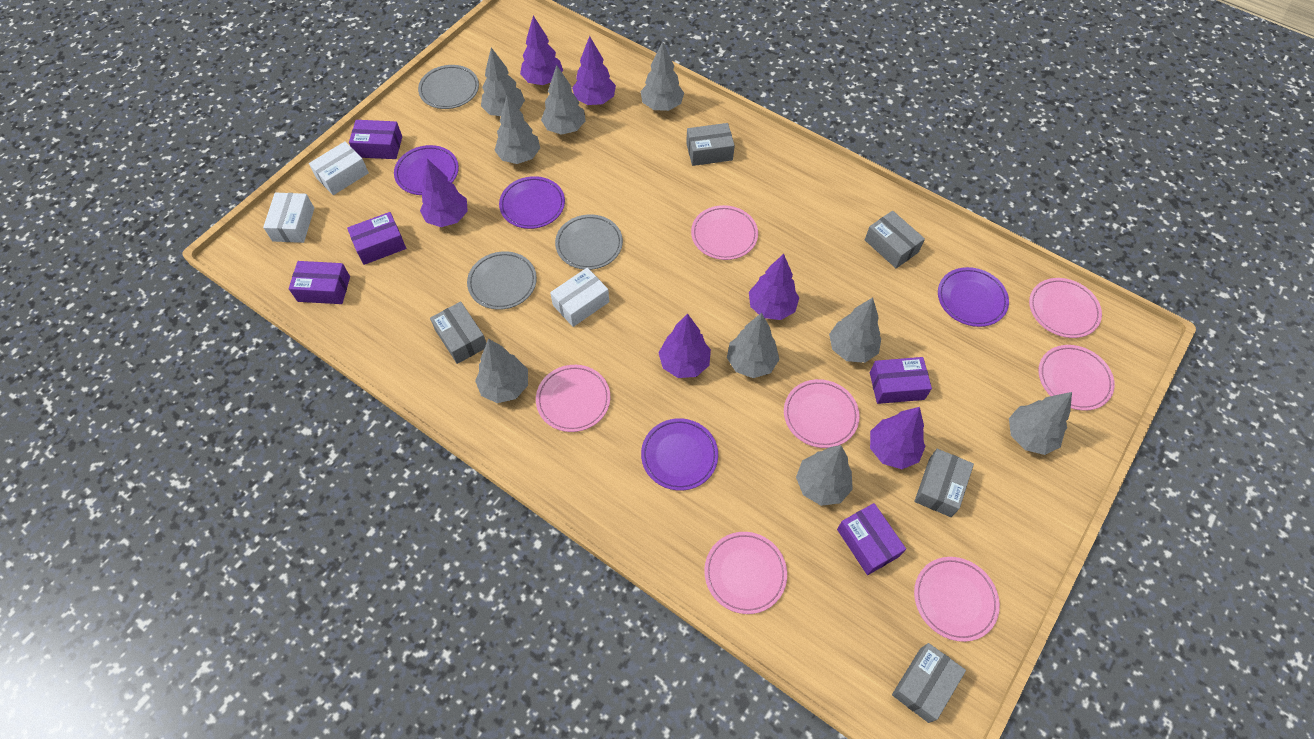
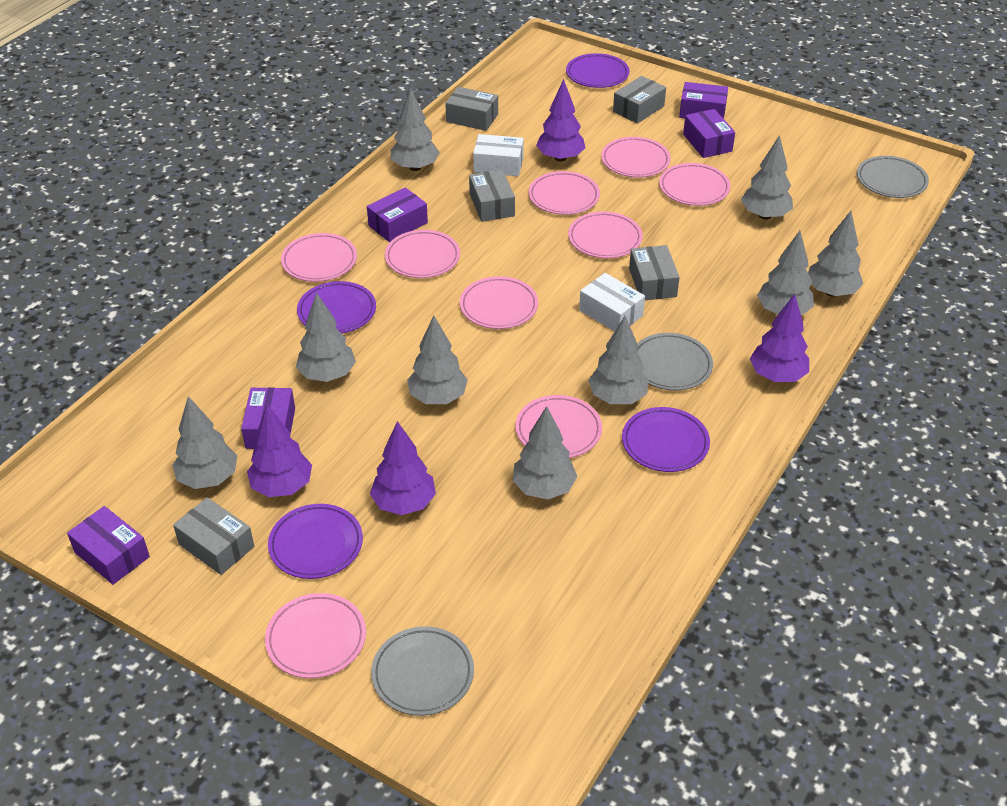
pink plate: 7 -> 9
purple tree: 6 -> 4
white box: 3 -> 2

